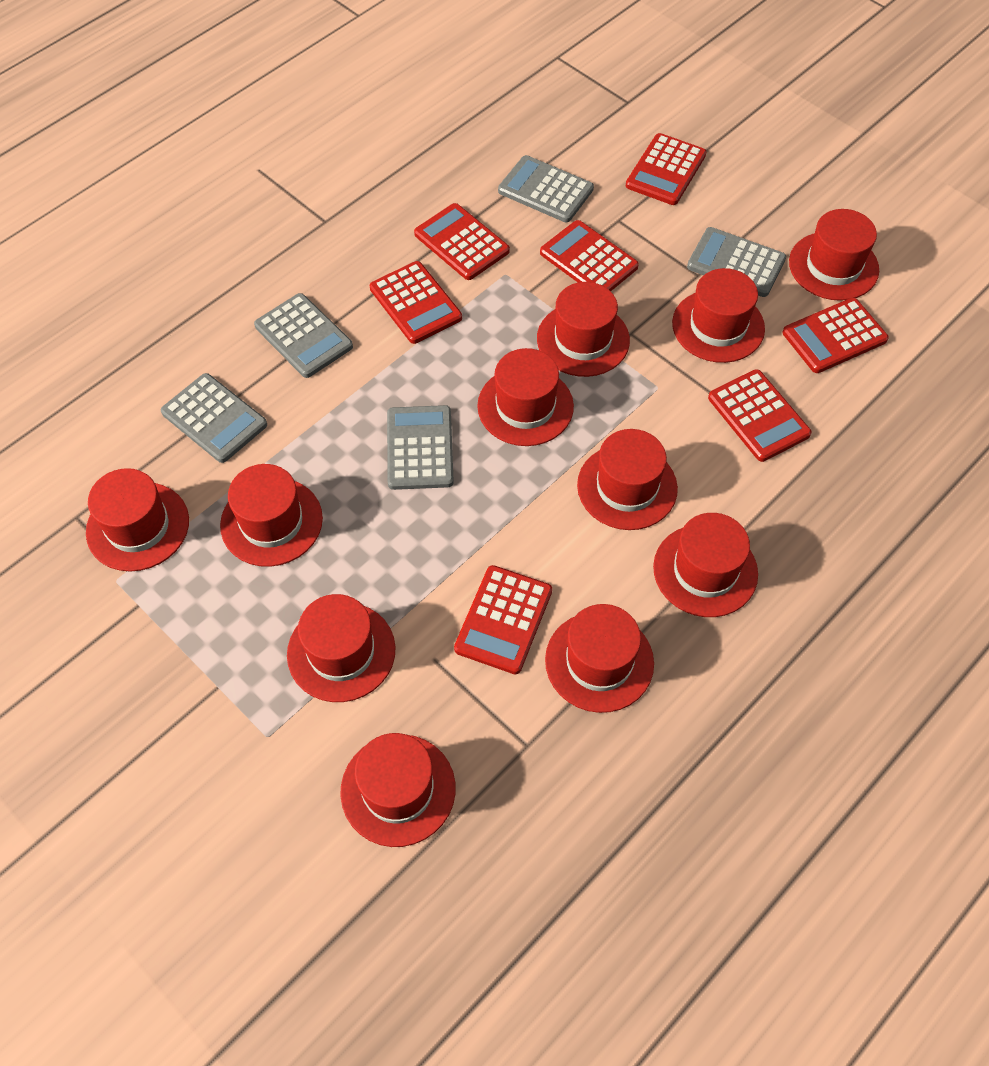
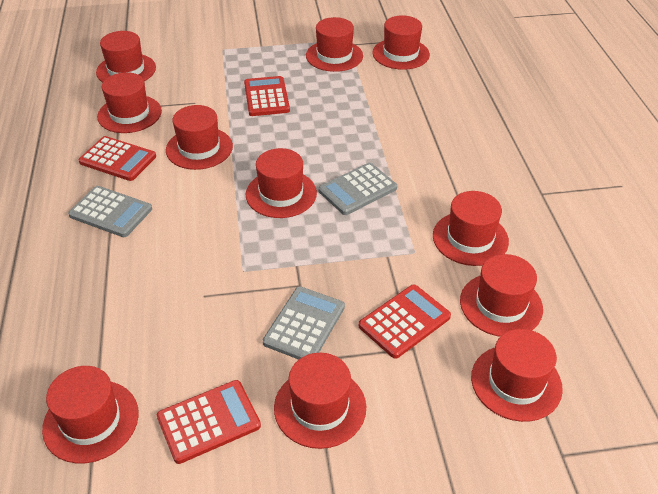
grey calculator: 5 -> 3
red calculator: 7 -> 4

